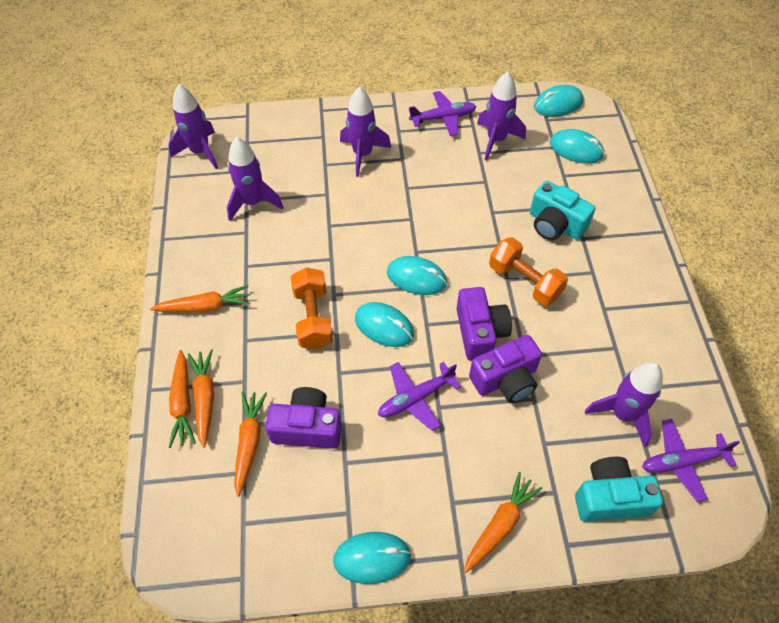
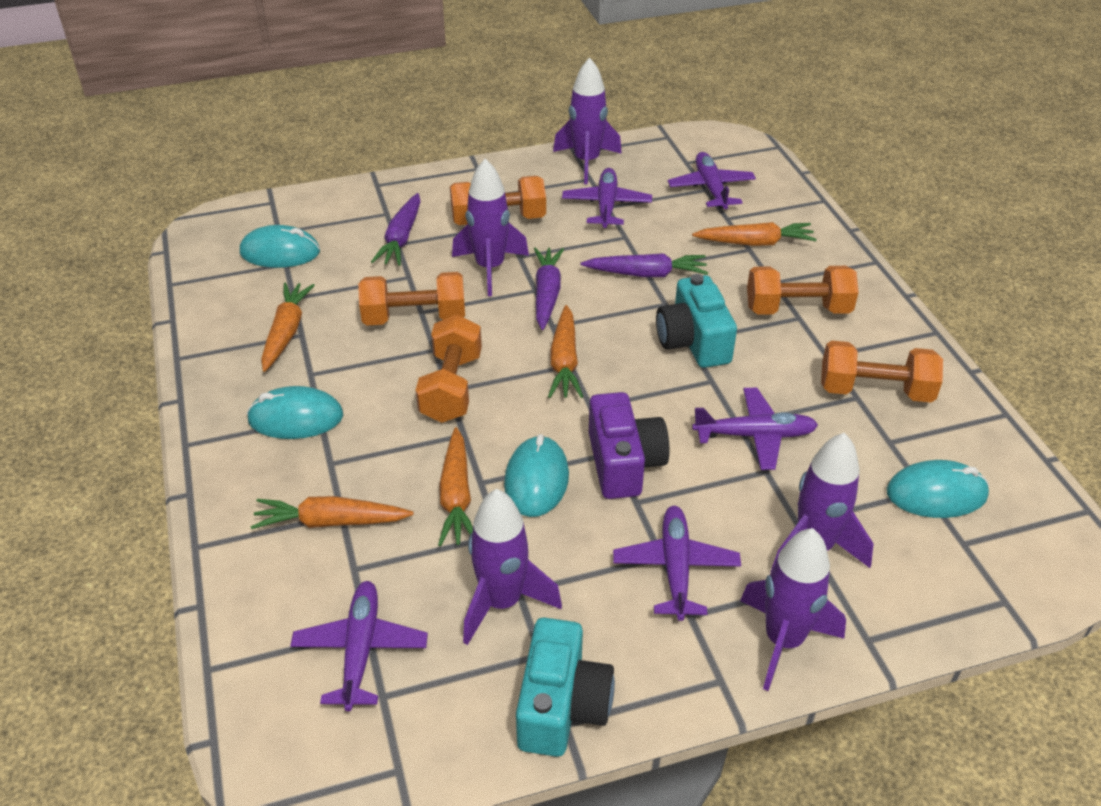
orange dumbbell: 2 -> 5
purple camera: 3 -> 1
purple carrot: 0 -> 3
purple plane: 3 -> 5
turquoise mouse: 5 -> 4

